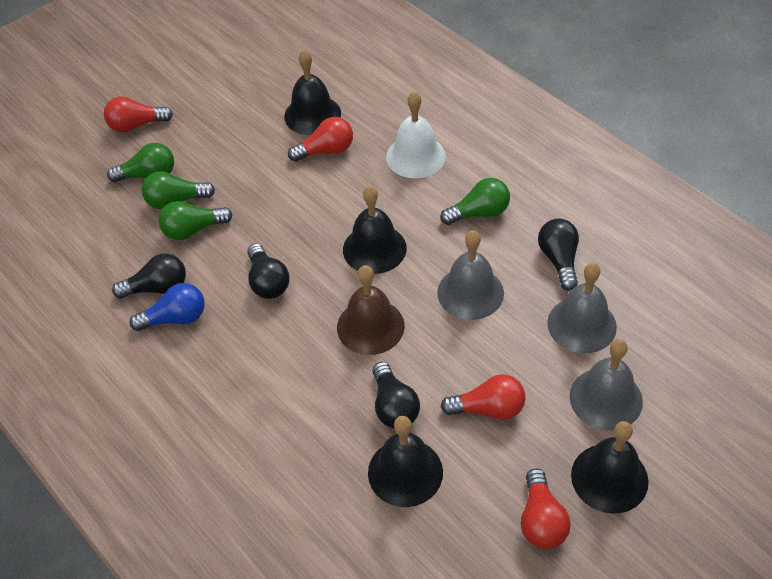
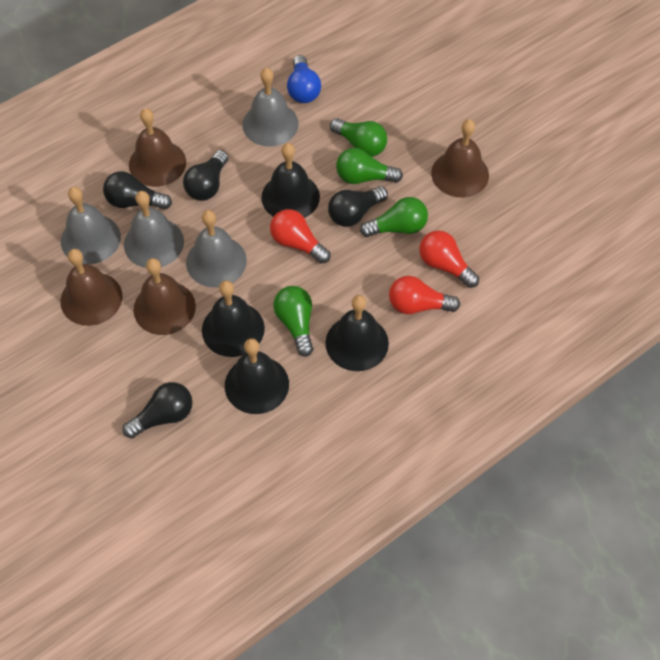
brown bell: 1 -> 4
grey bell: 3 -> 4
red light bulb: 4 -> 3
white bell: 1 -> 0

